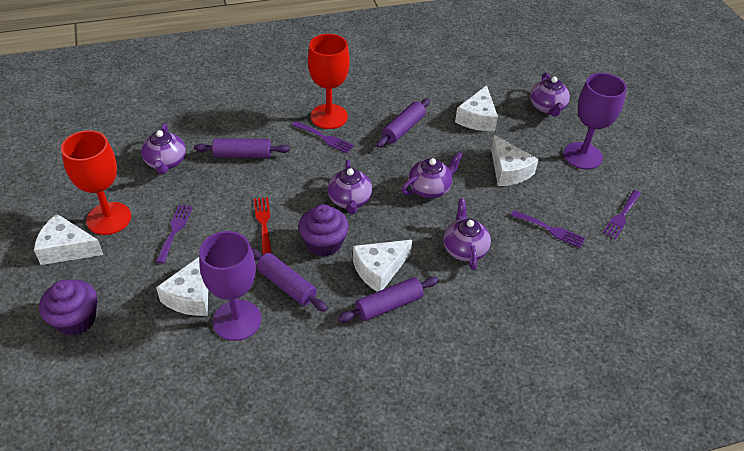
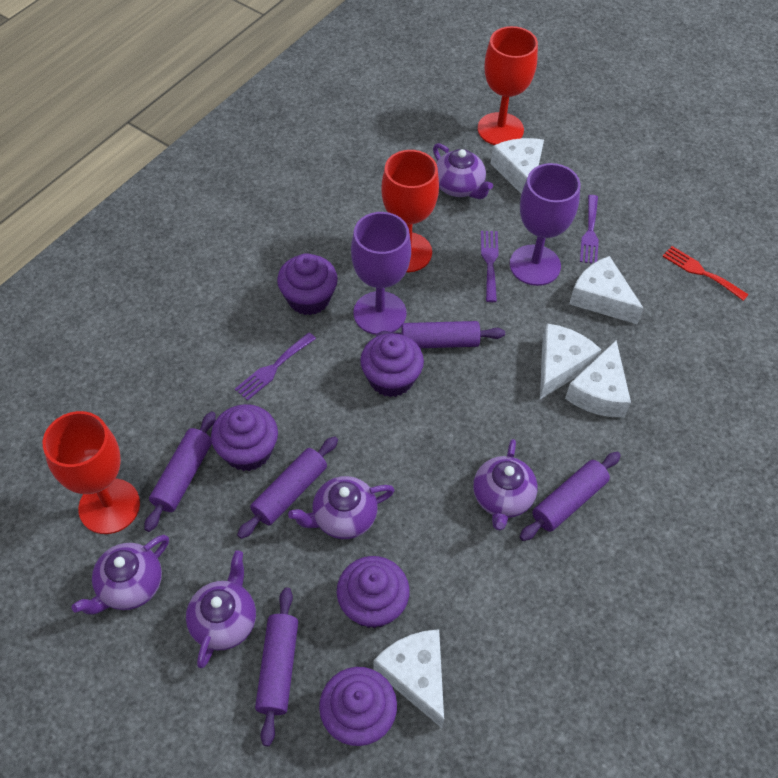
purple cupcake: 2 -> 5
purple fork: 4 -> 3
purple rolling pin: 4 -> 5
red goblet: 2 -> 3

